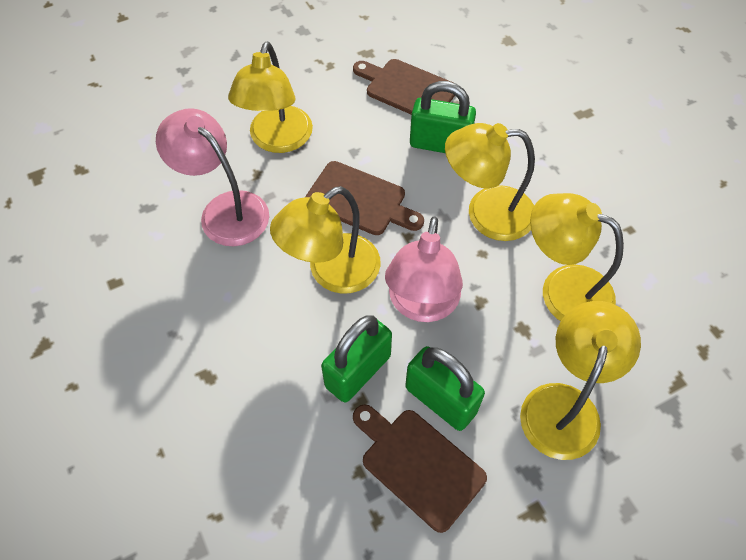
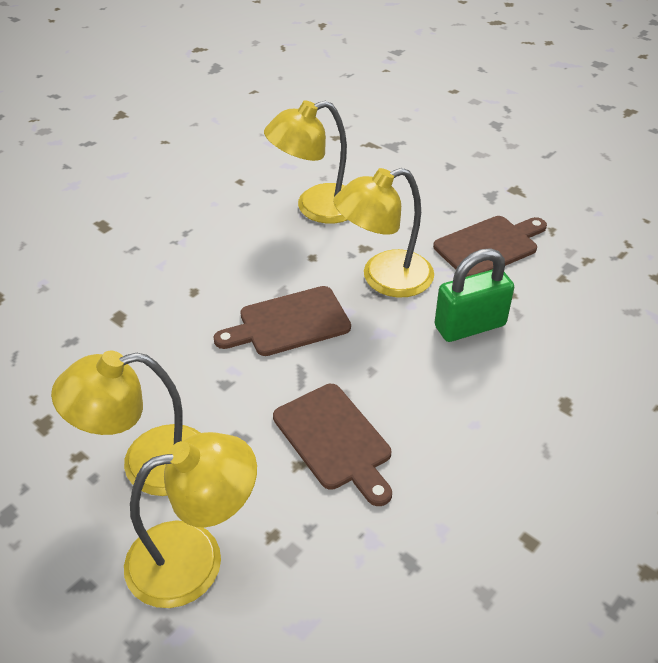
green padlock: 3 -> 1
pink lamp: 2 -> 0
yellow lamp: 5 -> 4

